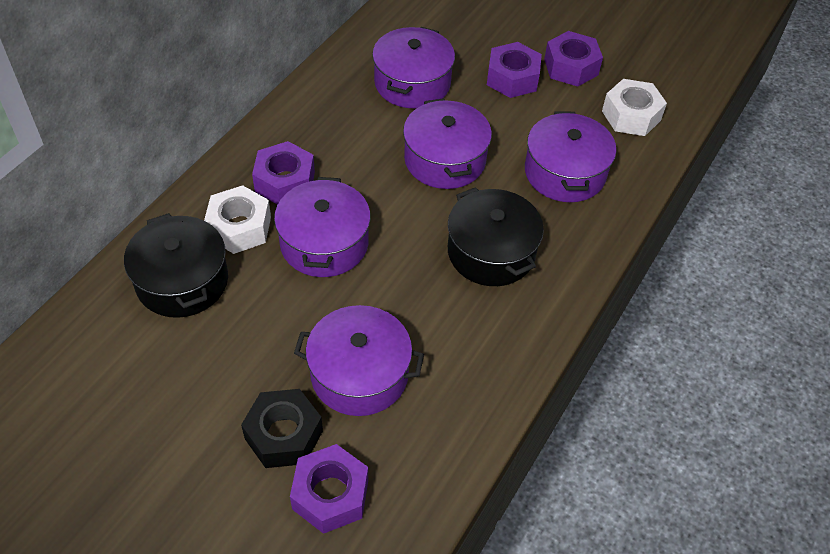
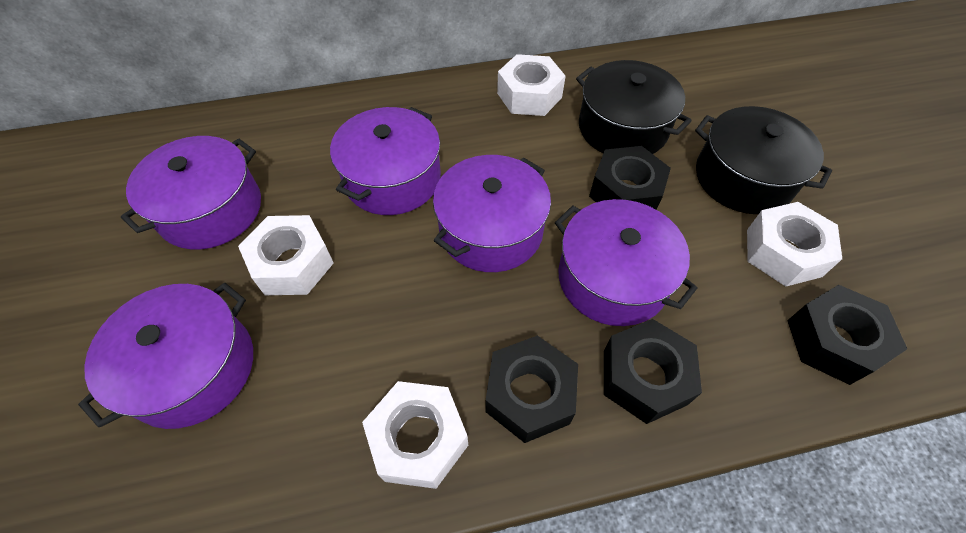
black nut: 1 -> 4
purple nut: 4 -> 0
white nut: 2 -> 4

